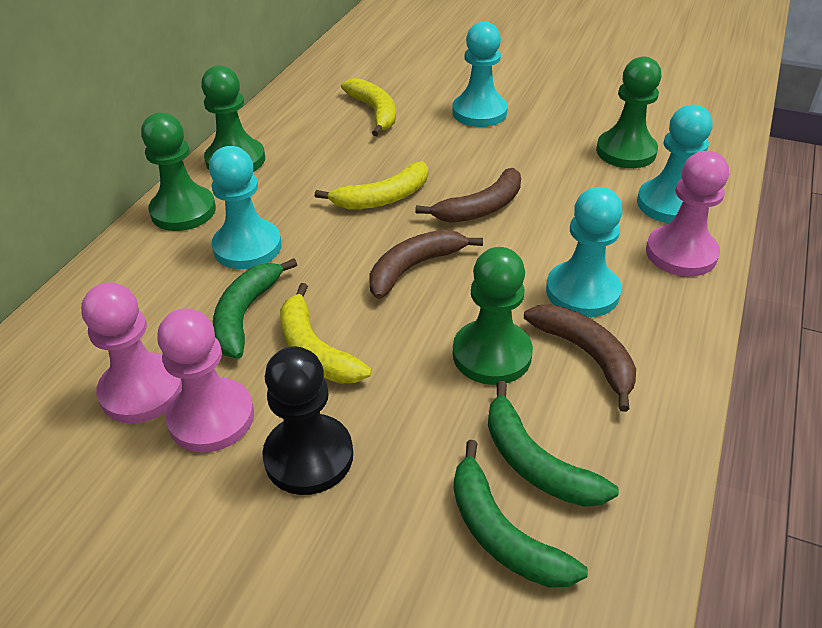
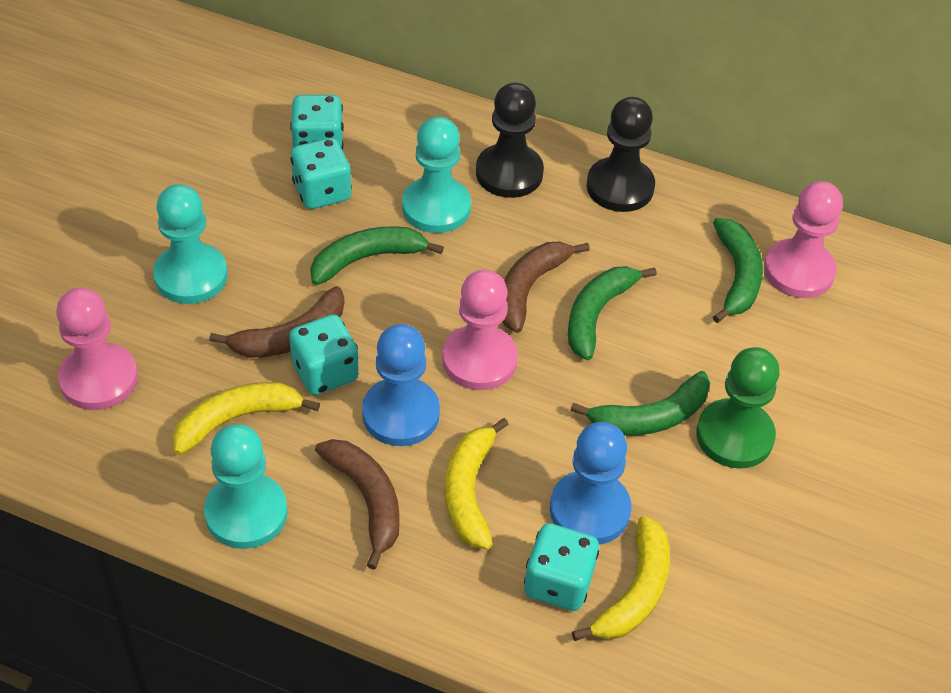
black pawn: 1 -> 2
blue pawn: 0 -> 2
green banana: 3 -> 4
green pawn: 4 -> 1
turquoise dice: 0 -> 4
turquoise pawn: 4 -> 3

